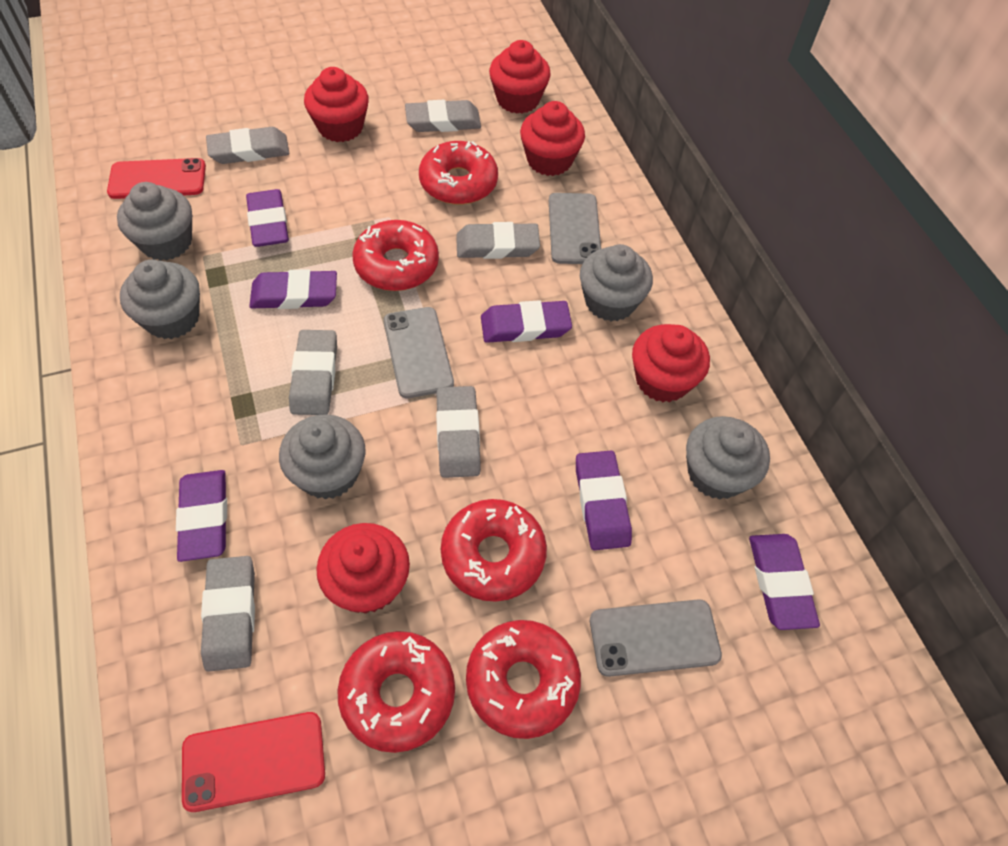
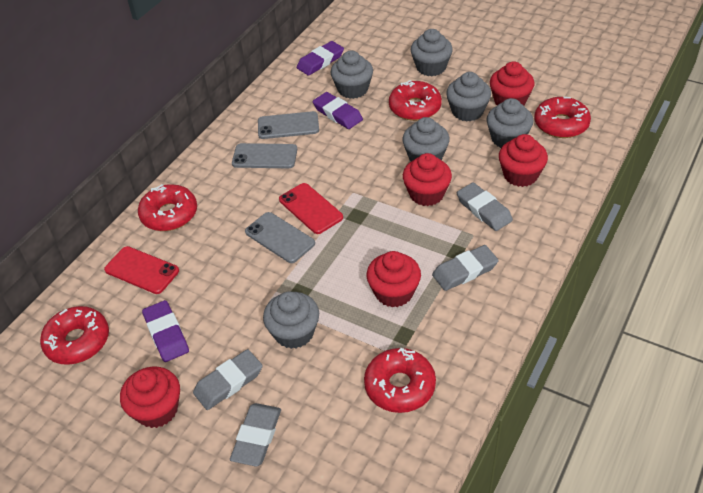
grey cupcake: 5 -> 6
grey eraser: 6 -> 4
purple eraser: 6 -> 3

